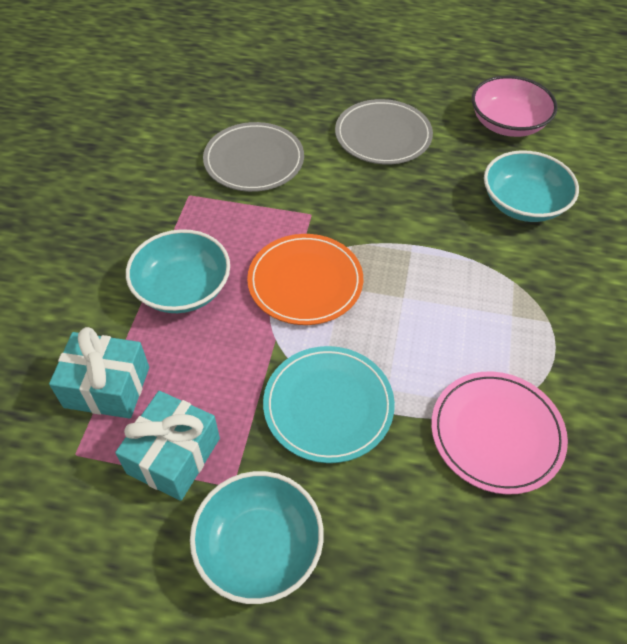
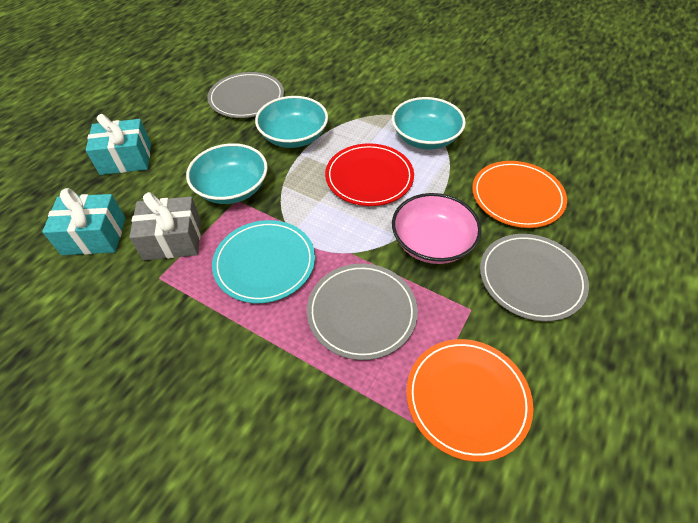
grey gift: 0 -> 1
grey plate: 2 -> 3
orange plate: 1 -> 2
pink plate: 1 -> 0
red plate: 0 -> 1

